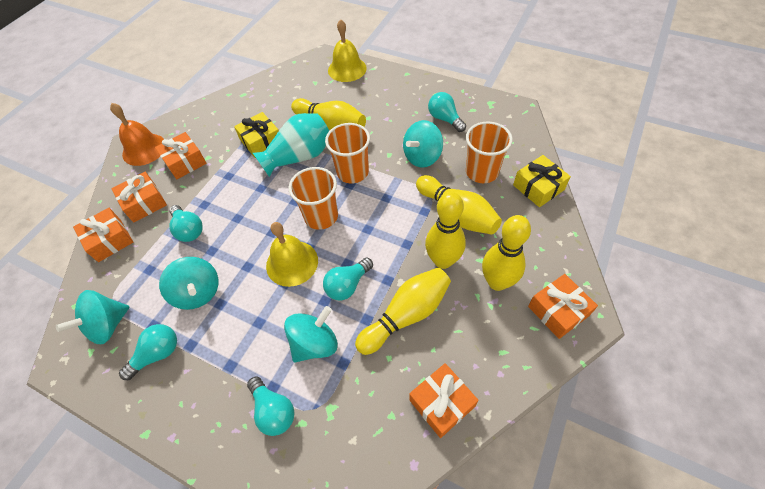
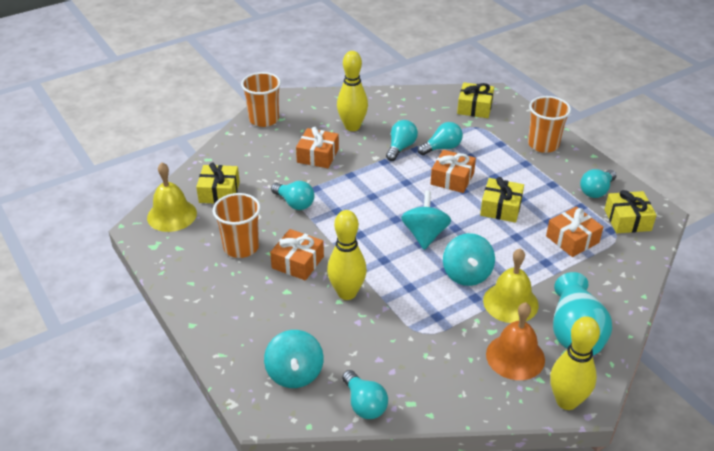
orange gift: 5 -> 4
turquoise spinning top: 4 -> 3
yellow bowling pin: 5 -> 3
yellow gift: 2 -> 4

